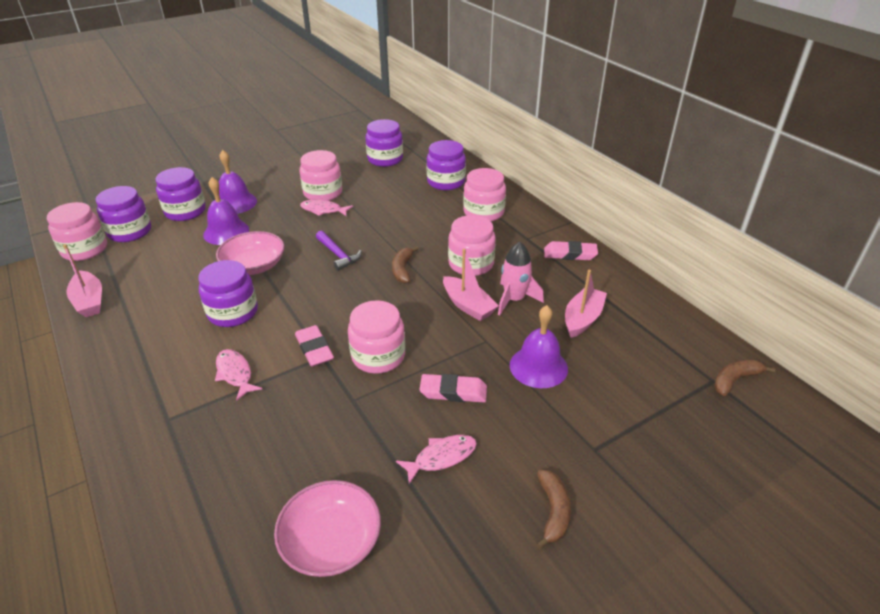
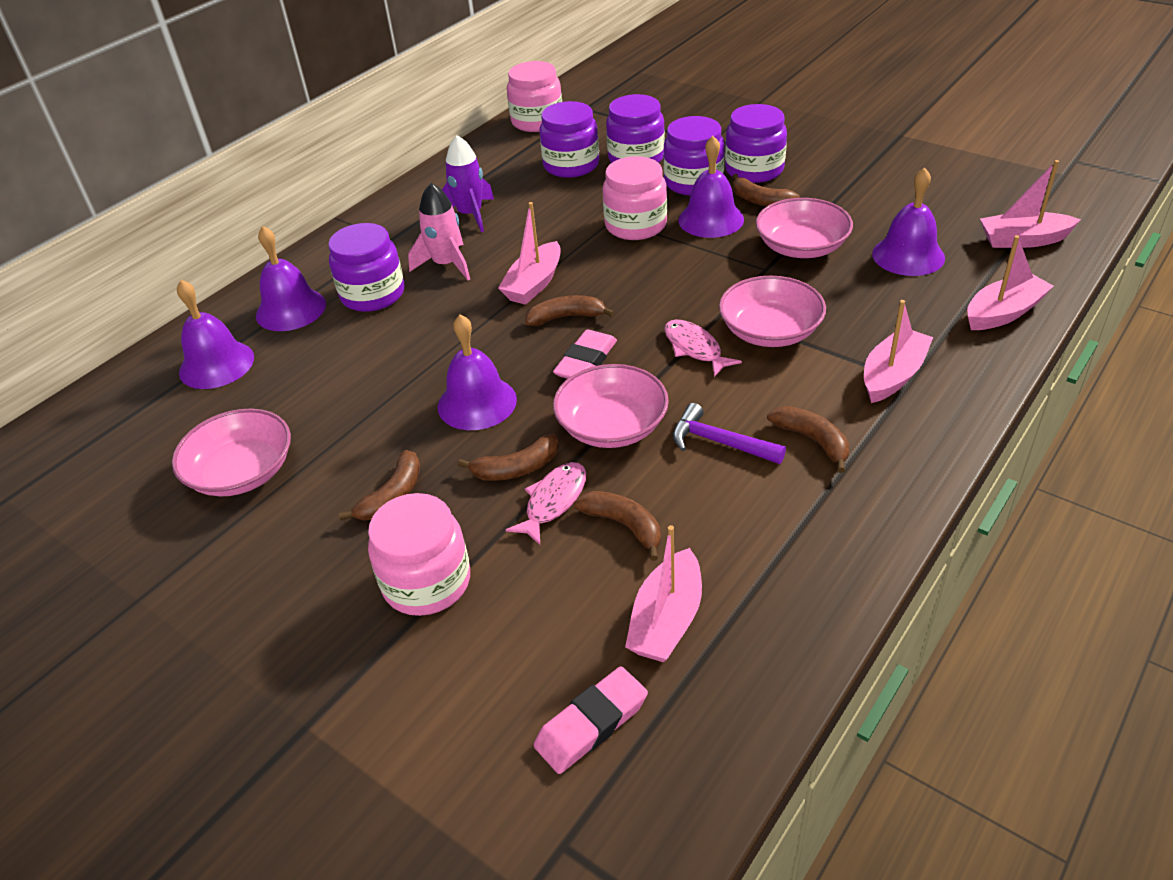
brown banana: 3 -> 6
pink boat: 3 -> 5
pink bowl: 2 -> 4
pink eraser: 3 -> 2
pink fish: 3 -> 2
pink jar: 5 -> 3
purple bell: 3 -> 5
purple rocket: 0 -> 1

